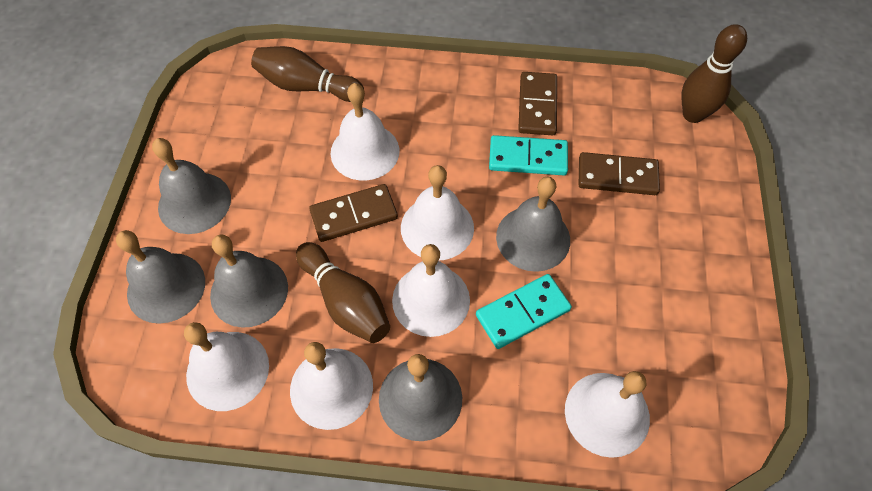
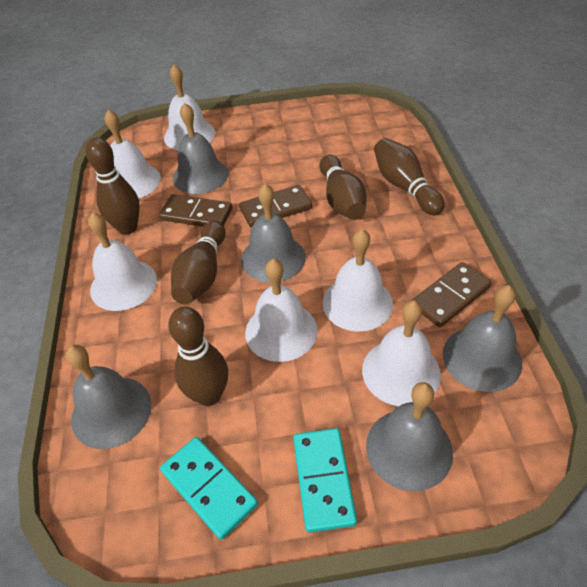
brown bowling pin: 3 -> 5

